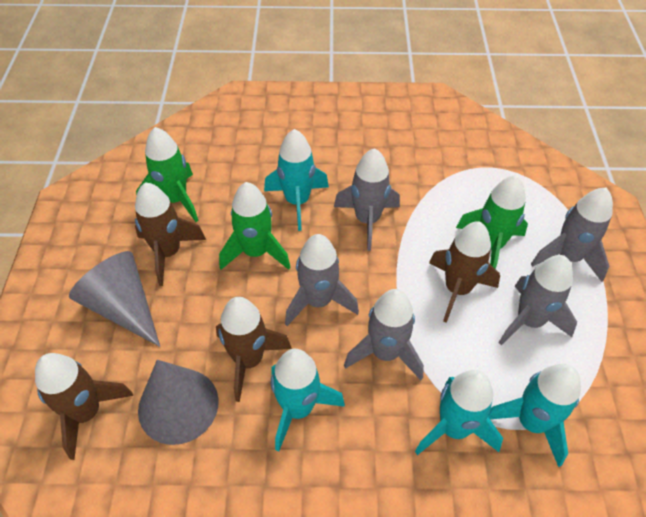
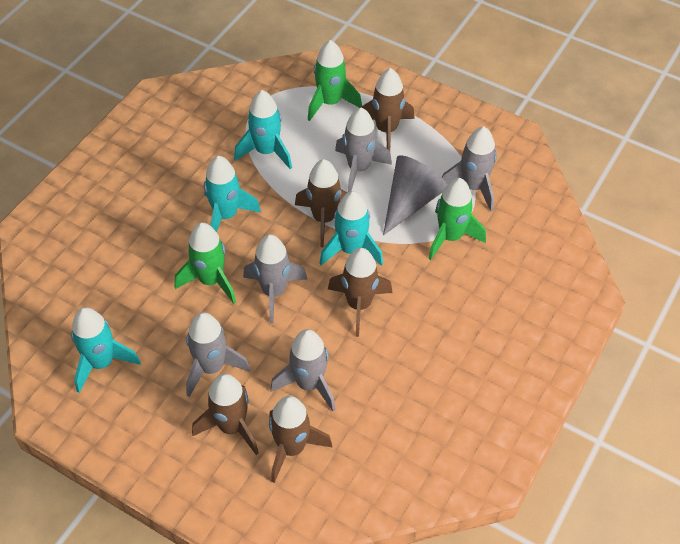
brown rocket: 4 -> 5
grey cone: 2 -> 1

